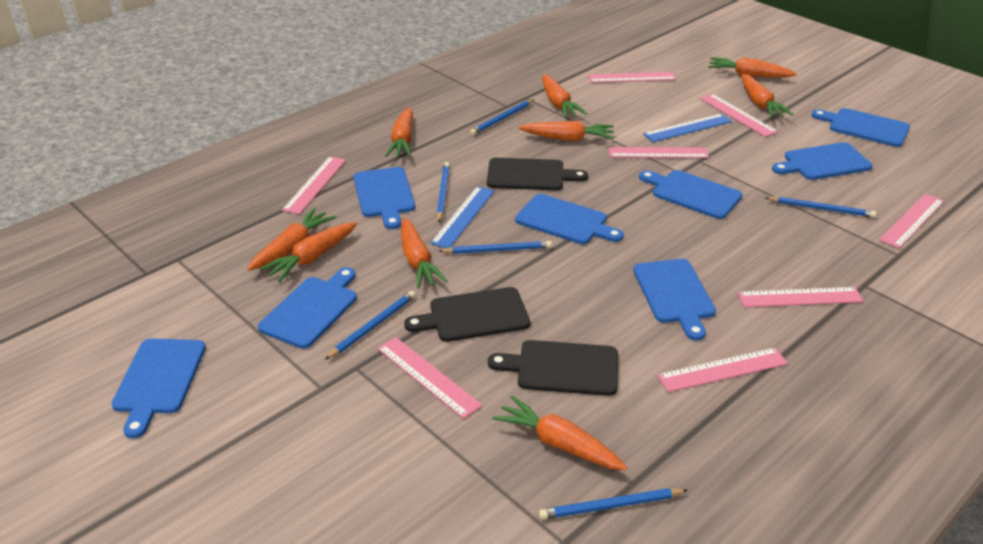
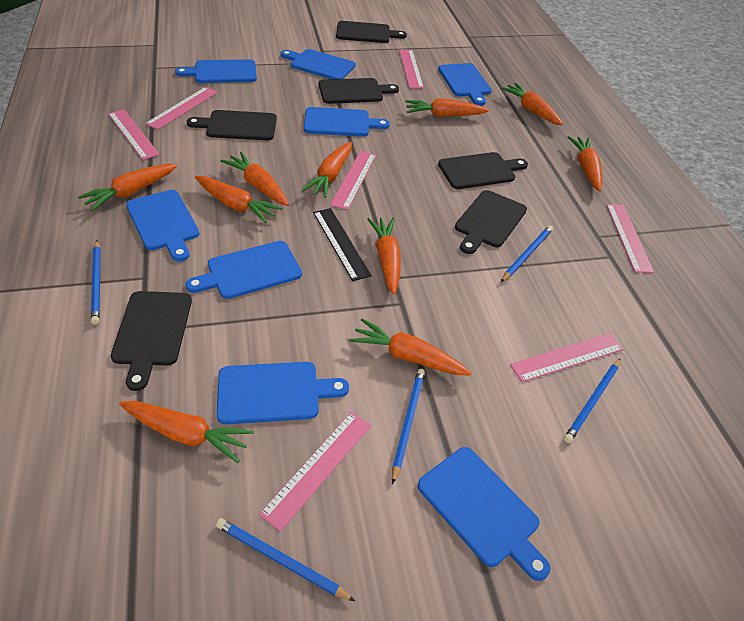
black cutting board: 3 -> 6
black ruler: 0 -> 1
blue pencil: 6 -> 5
blue ruler: 2 -> 0
orange carrot: 9 -> 10
pink ruler: 8 -> 7

